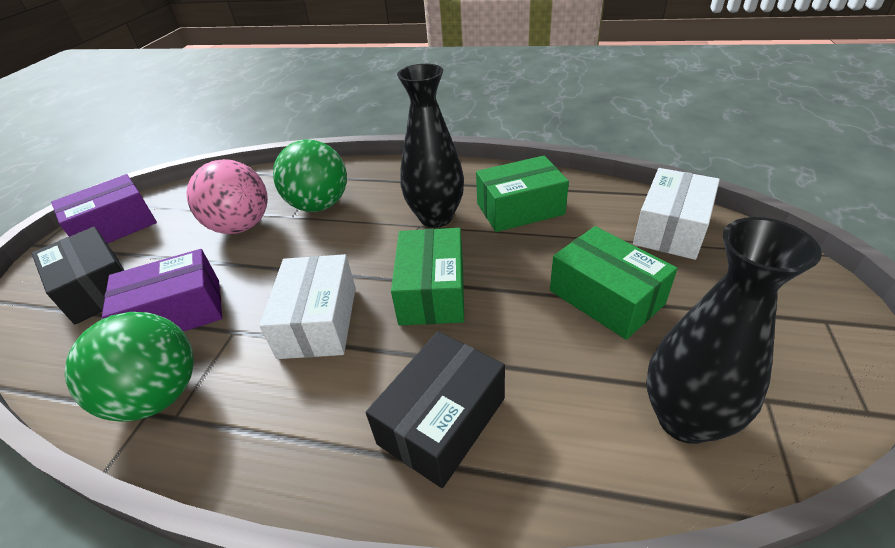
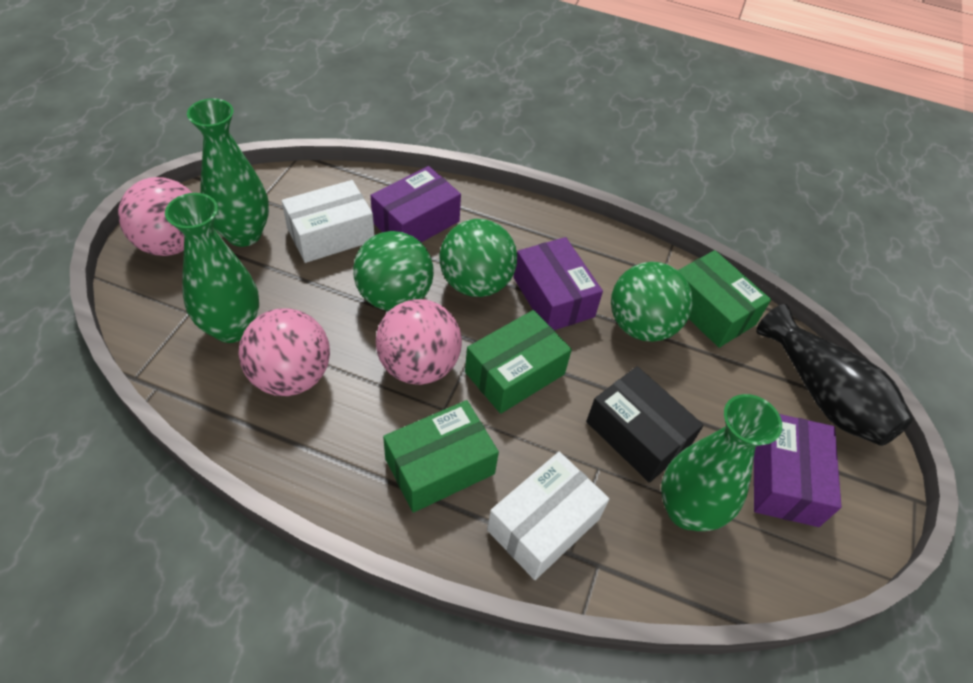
black box: 2 -> 1
black vase: 2 -> 1
green ball: 2 -> 3
green vase: 0 -> 3
pink ball: 1 -> 3
purple box: 2 -> 3

